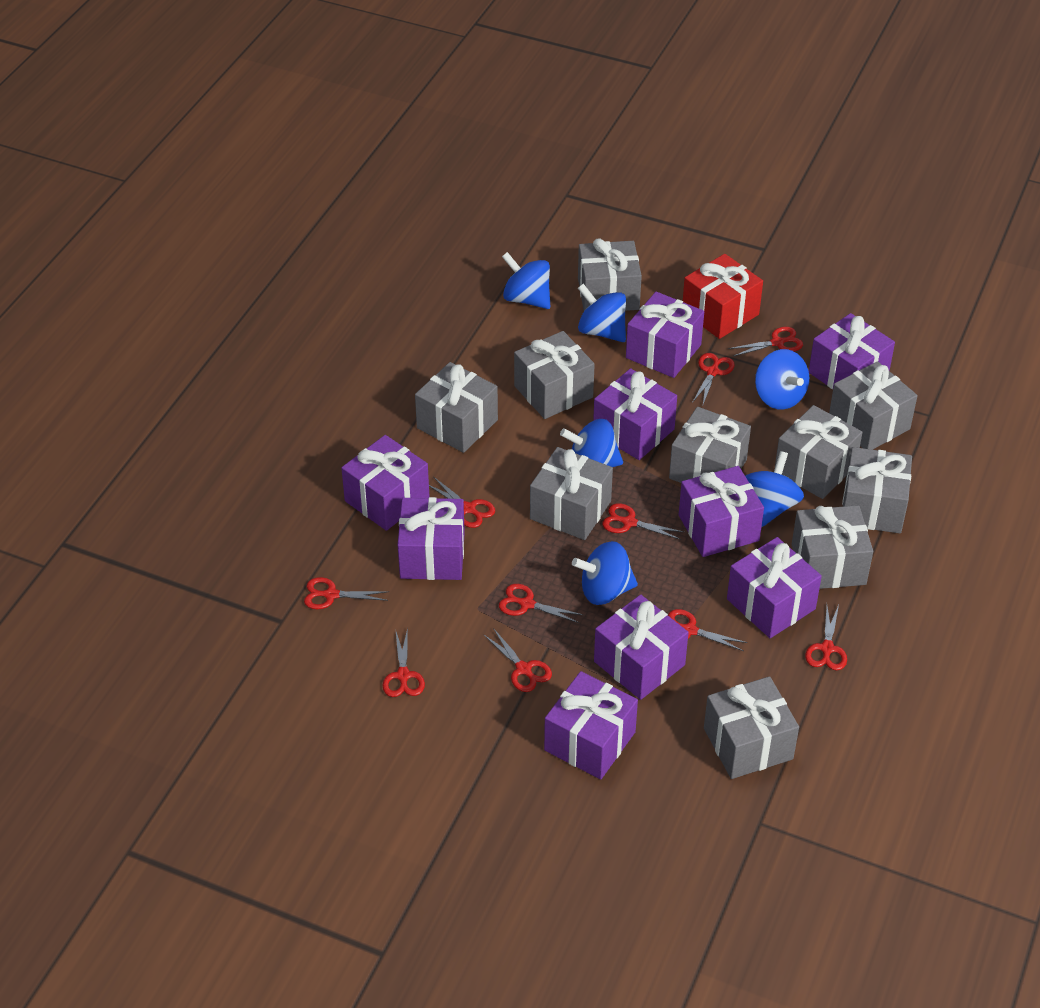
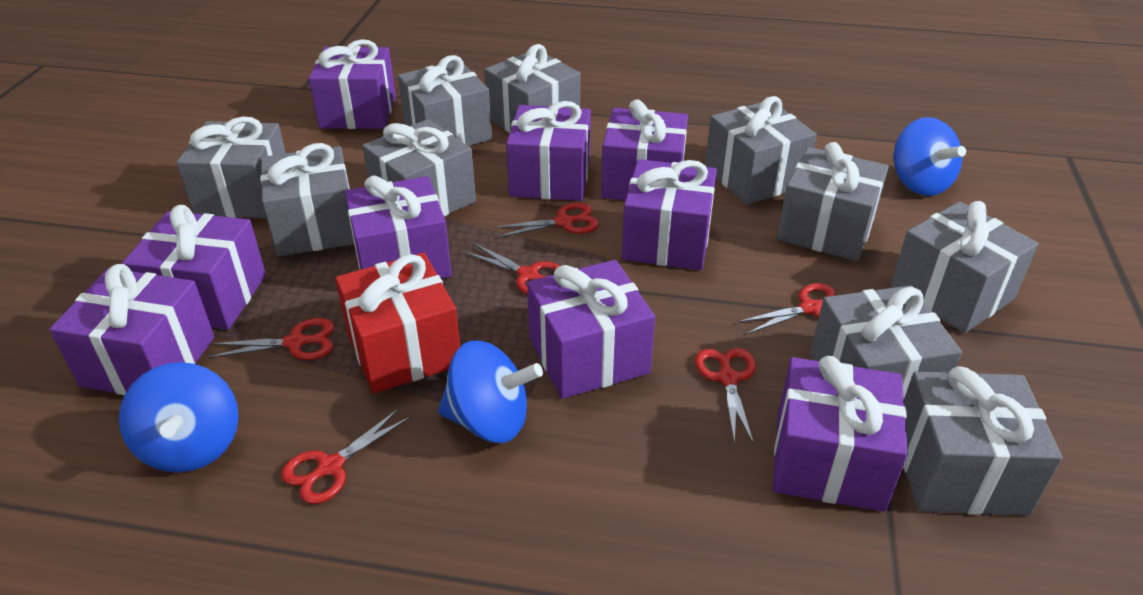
blue spinning top: 6 -> 3
red scissors: 10 -> 6

